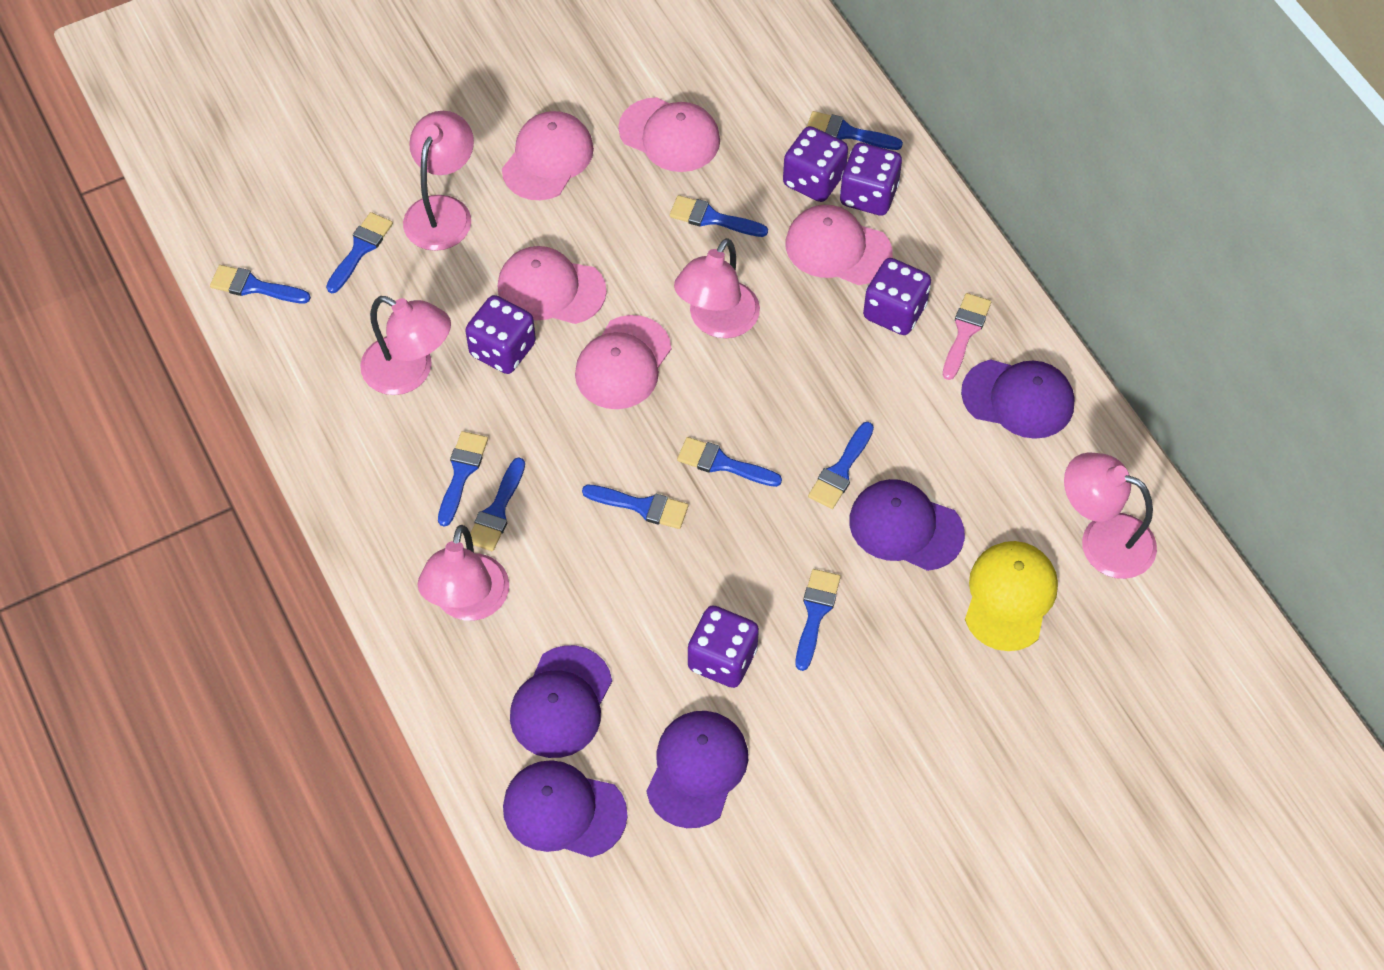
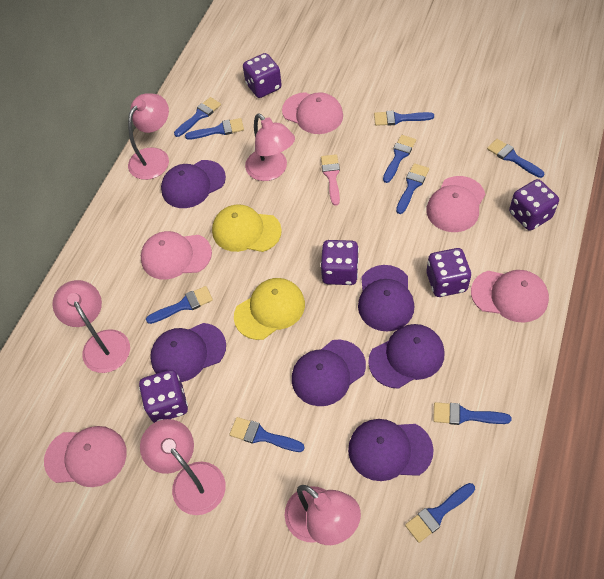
purple cap: 5 -> 6
yellow cap: 1 -> 2

